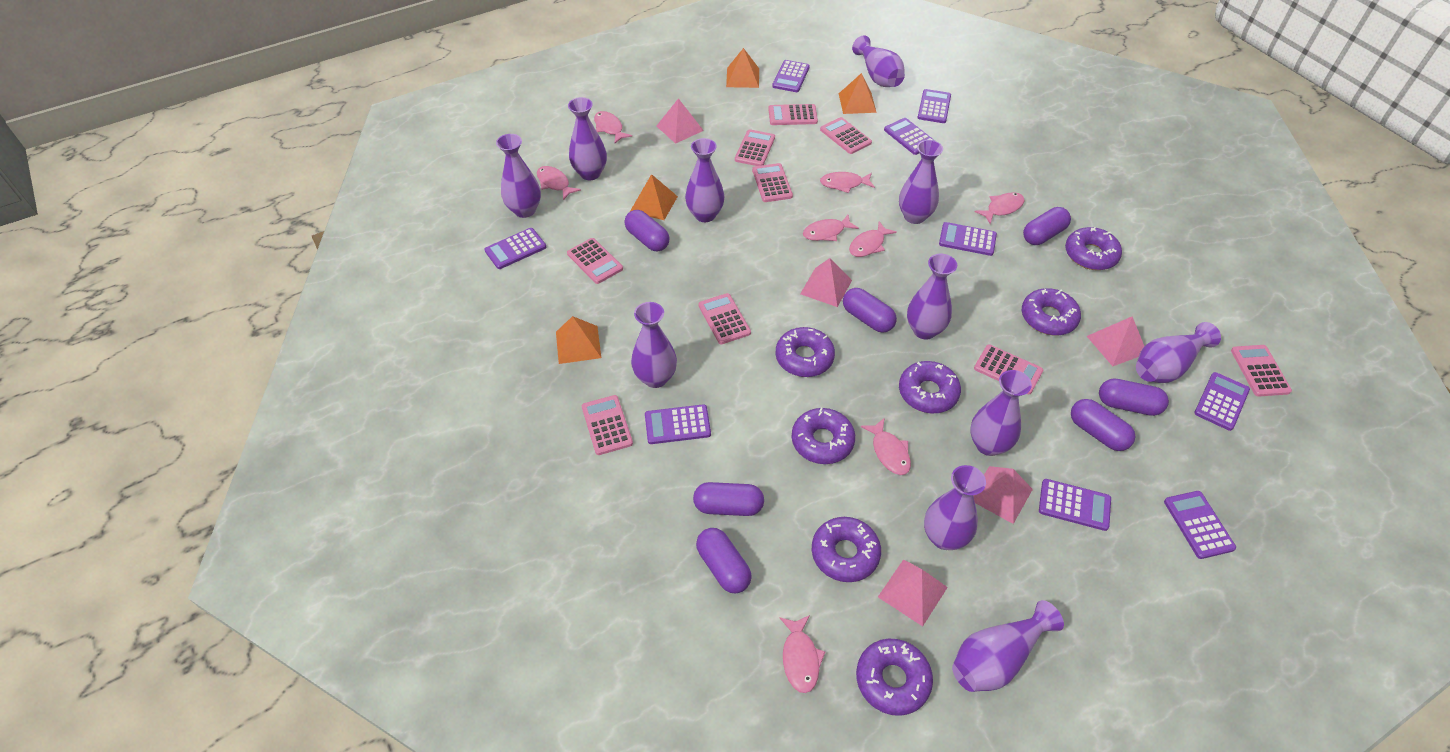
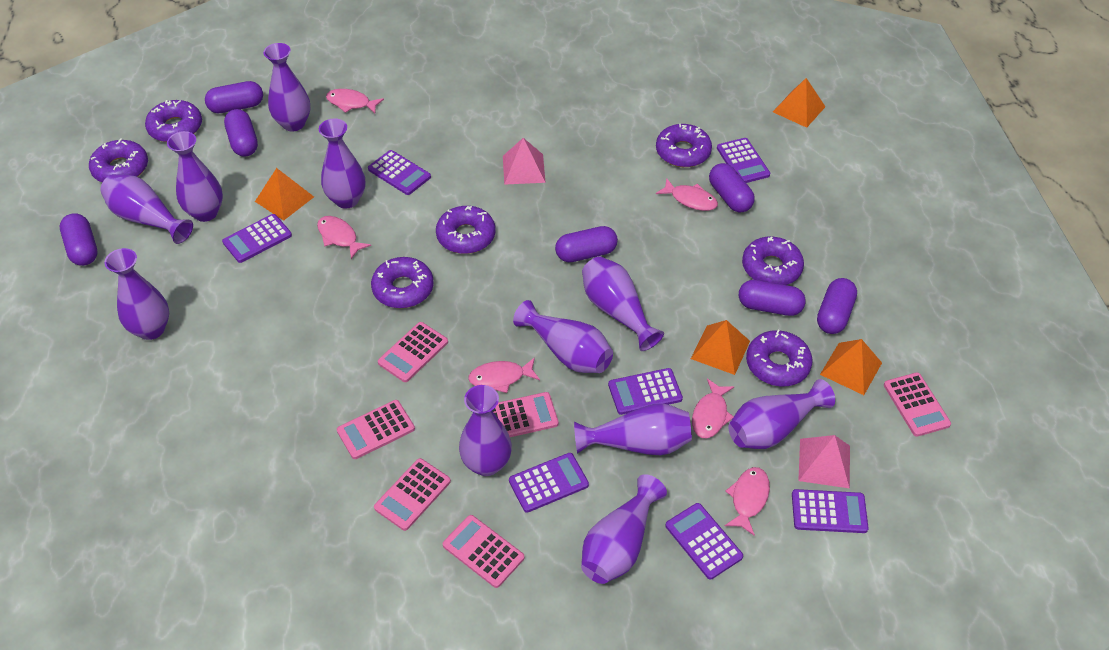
pink calculator: 9 -> 6
pink fish: 8 -> 6
pink pyramid: 5 -> 2
purple calculator: 9 -> 7

